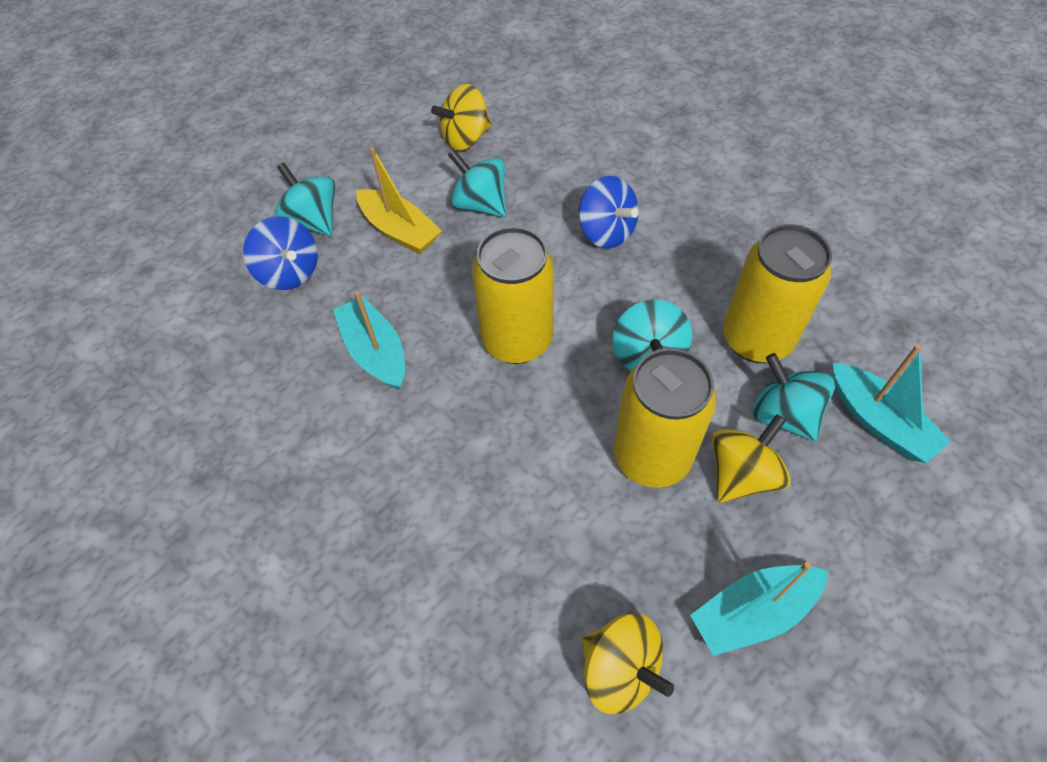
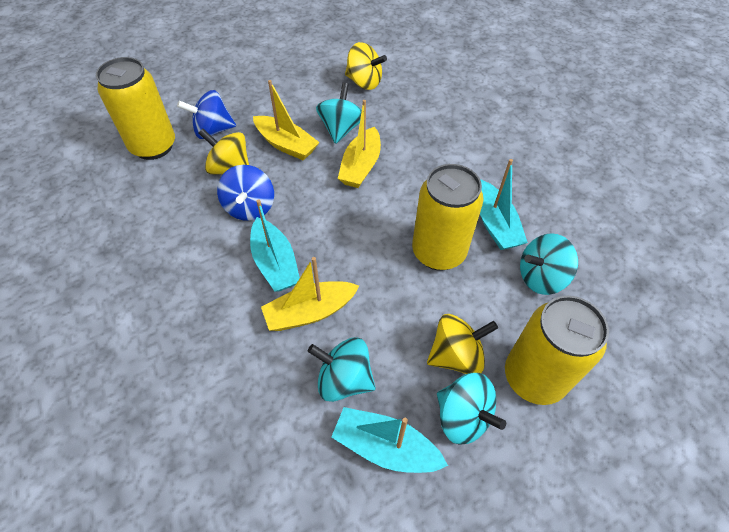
yellow boat: 1 -> 3

